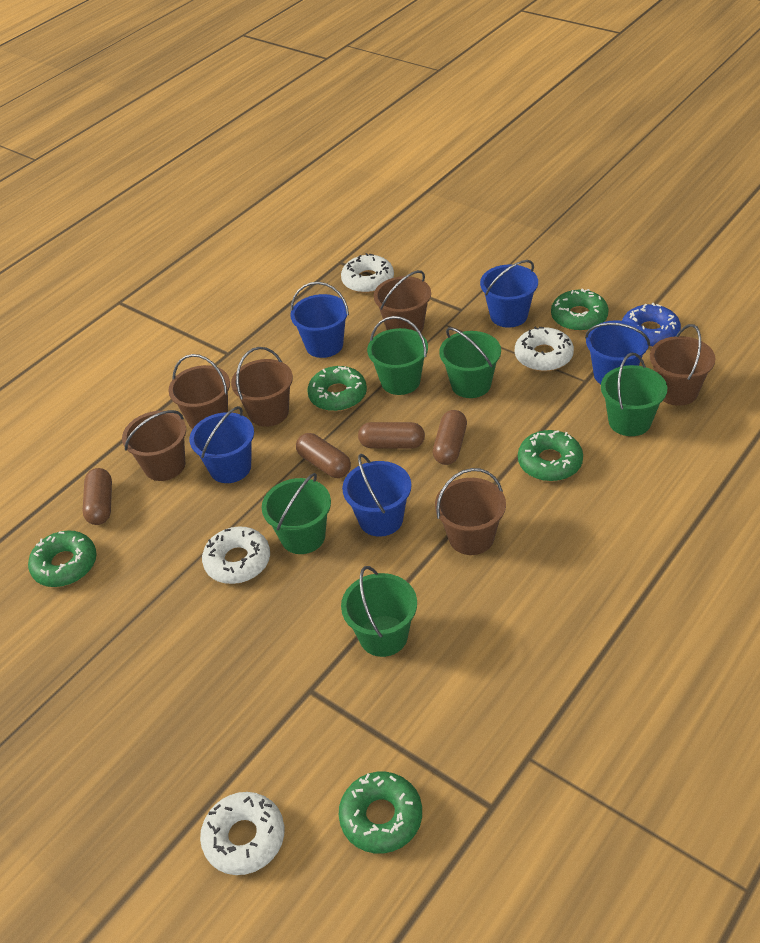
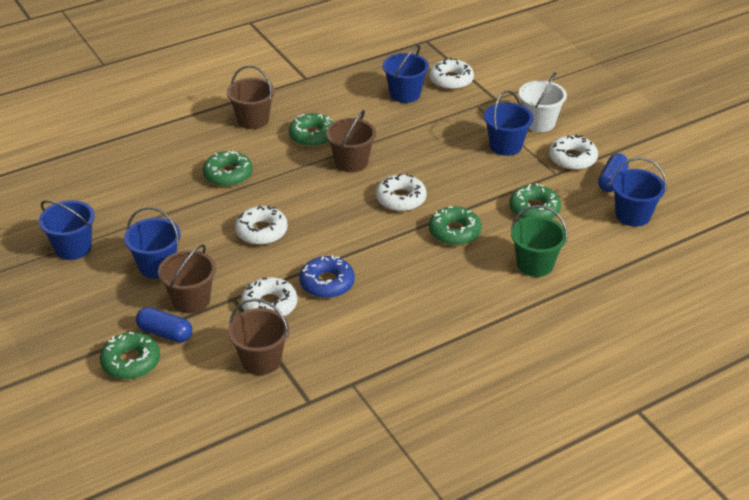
blue capsule: 0 -> 2
brown bucket: 6 -> 4
brown capsule: 4 -> 0
green bucket: 5 -> 1
white bucket: 0 -> 1
white donut: 4 -> 5

